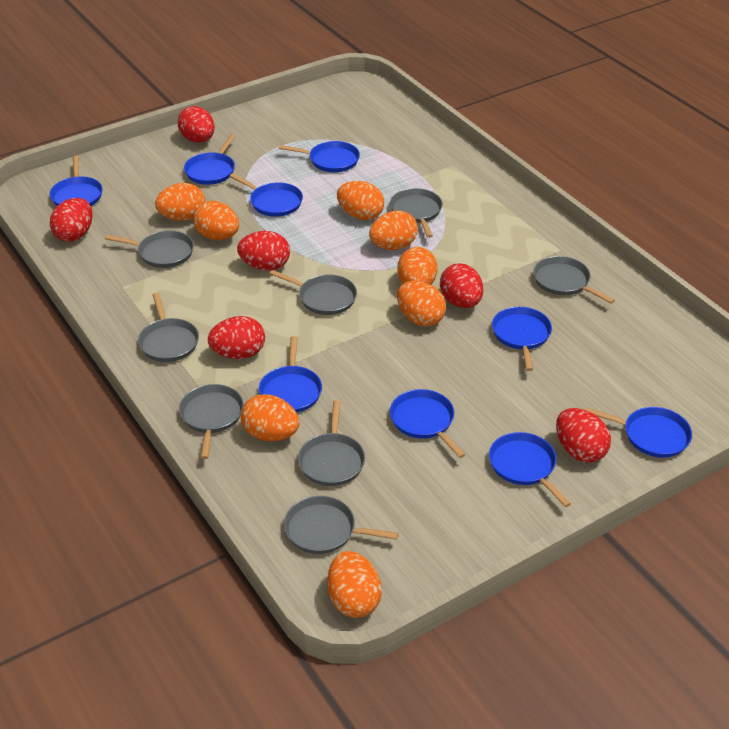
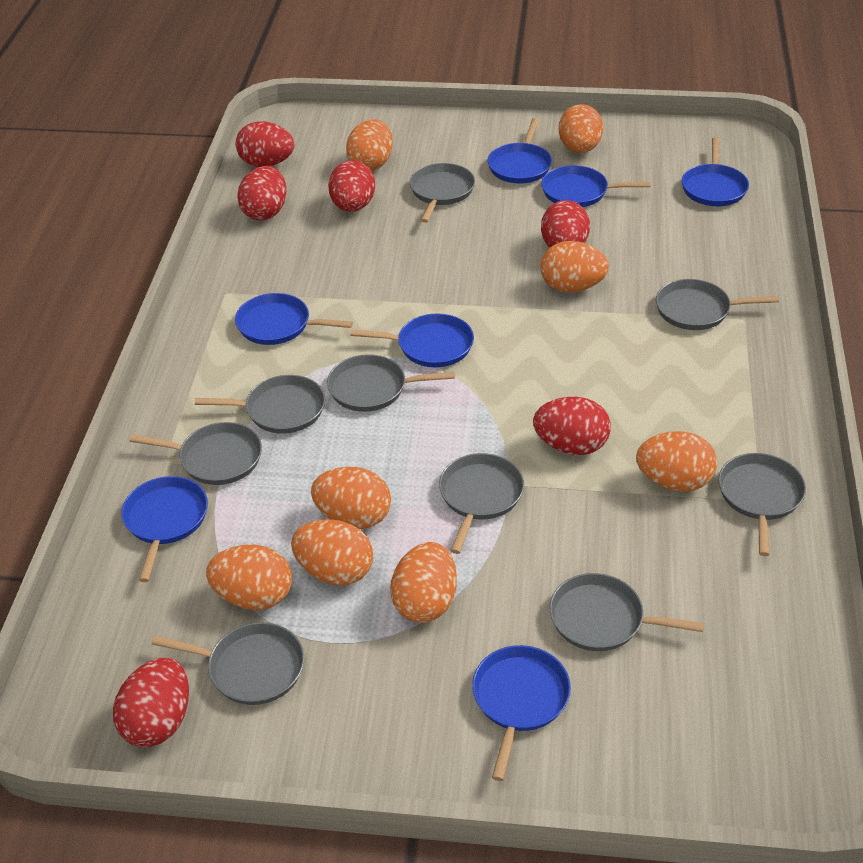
blue pan: 9 -> 7
grey pan: 8 -> 9

